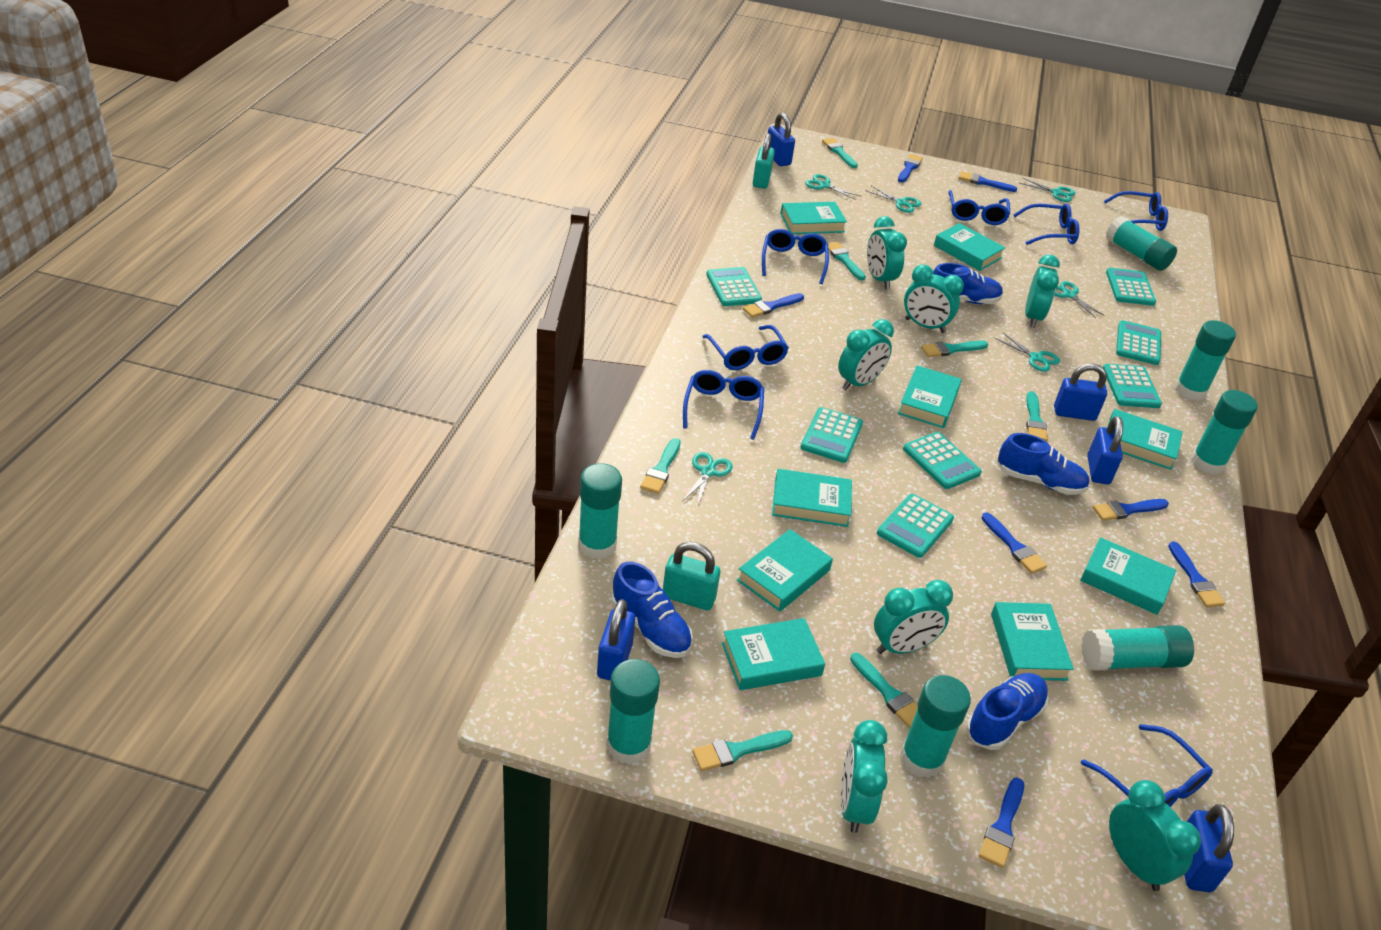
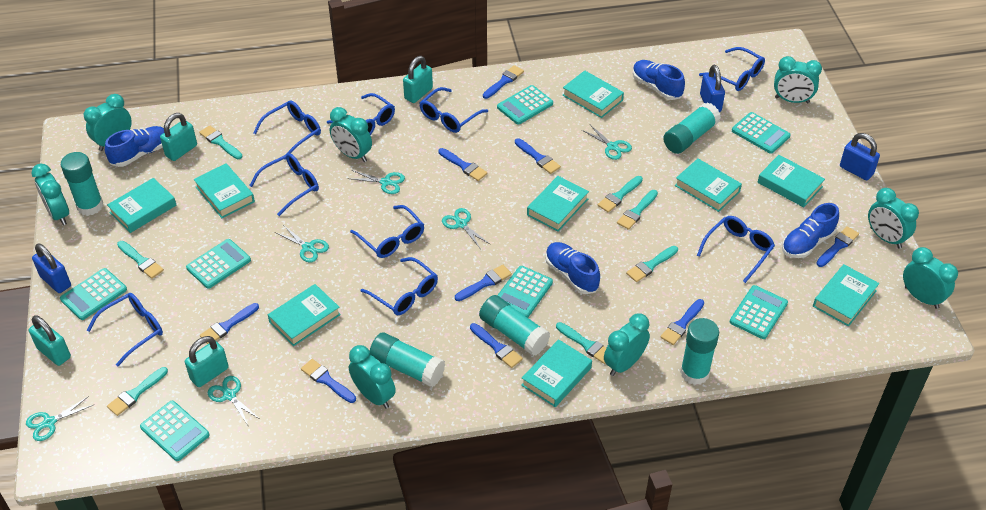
blue brush: 7 -> 9
blue glasses: 7 -> 9
blue padlock: 5 -> 3
turquoise clock: 7 -> 8
turquoise glue stick: 7 -> 5
turquoise padlock: 2 -> 4

